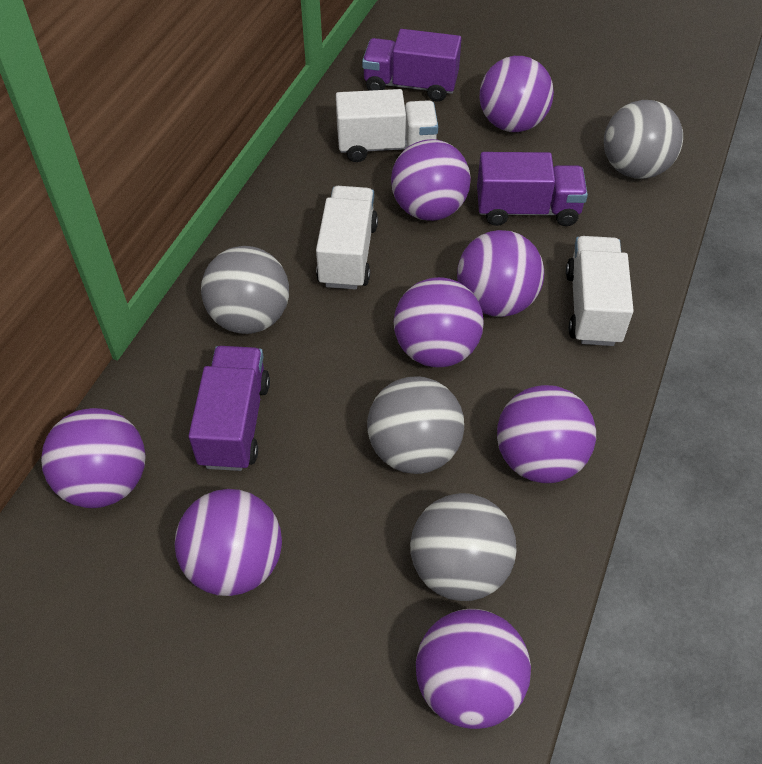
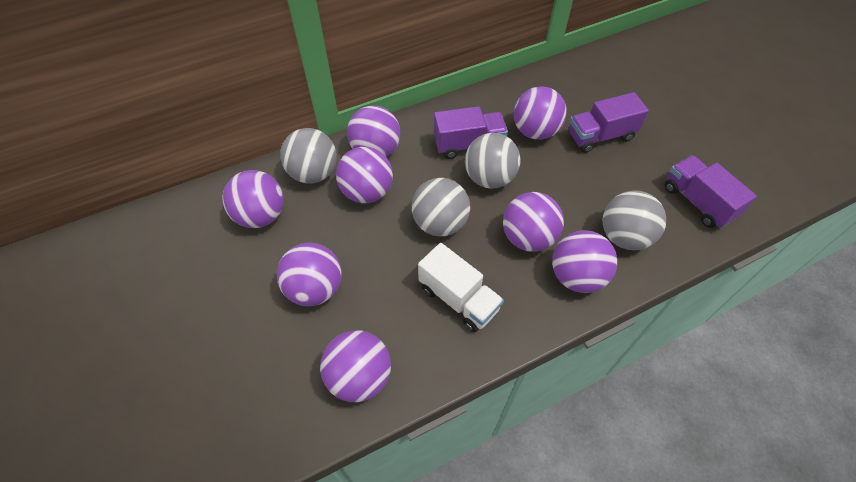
white truck: 3 -> 1

